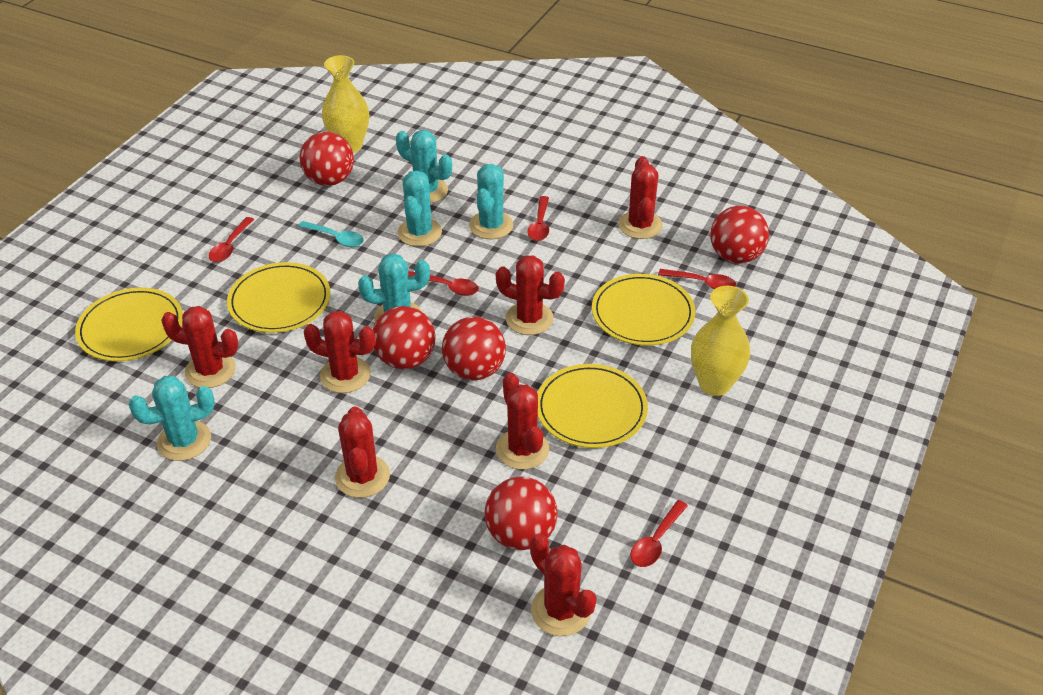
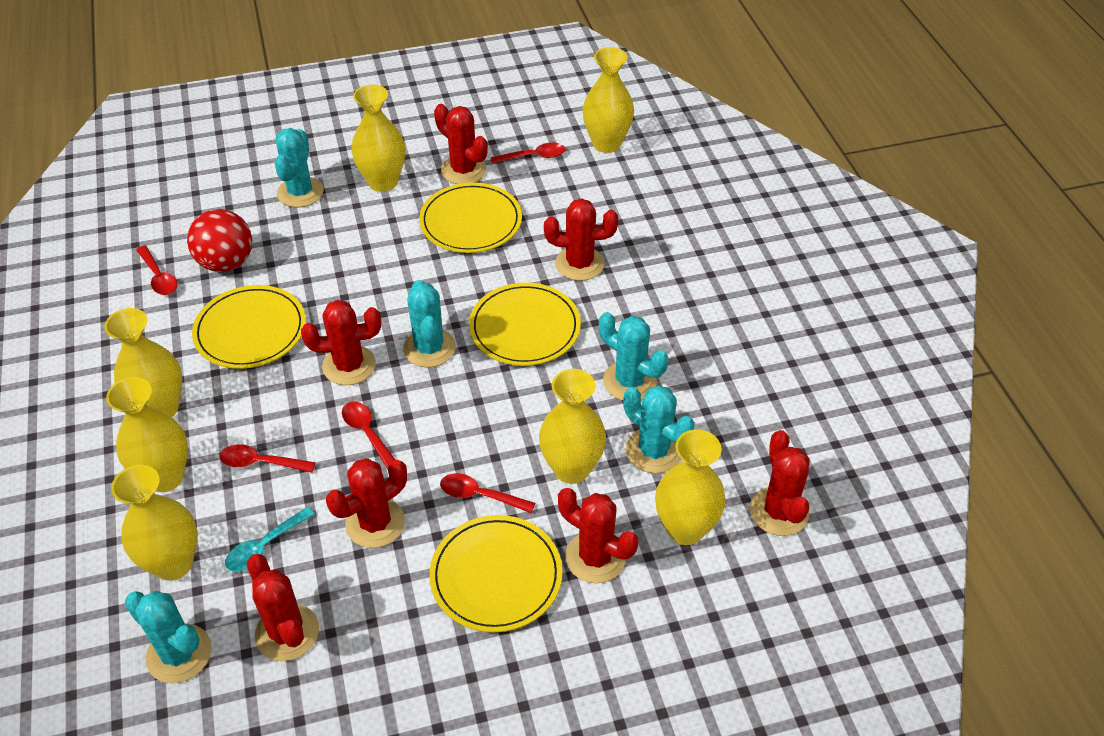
red ball: 5 -> 1
yellow vase: 2 -> 7

